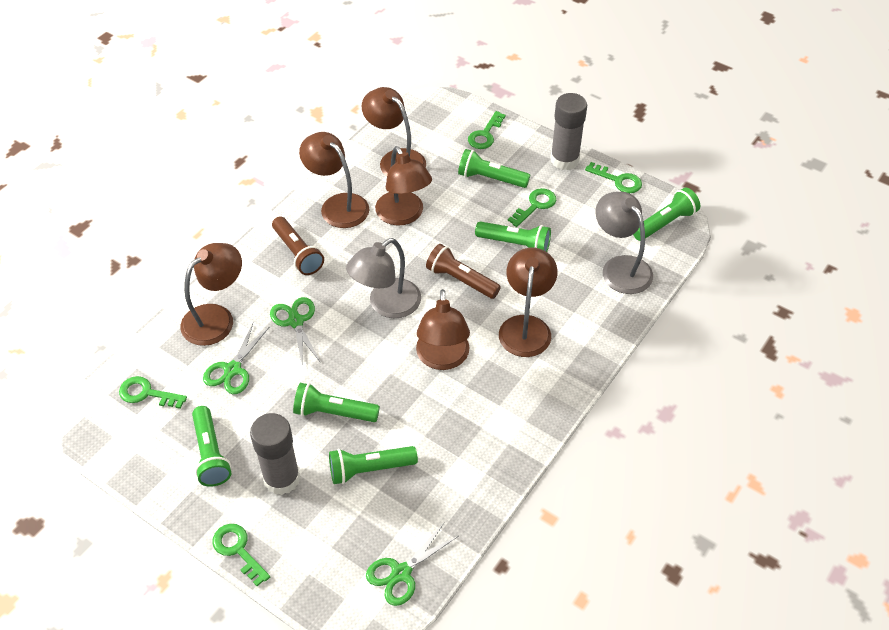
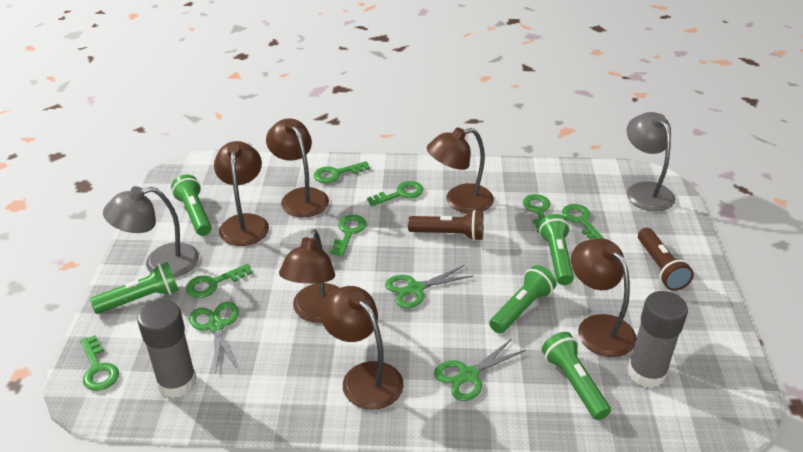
green flashlight: 6 -> 5
green key: 5 -> 7

